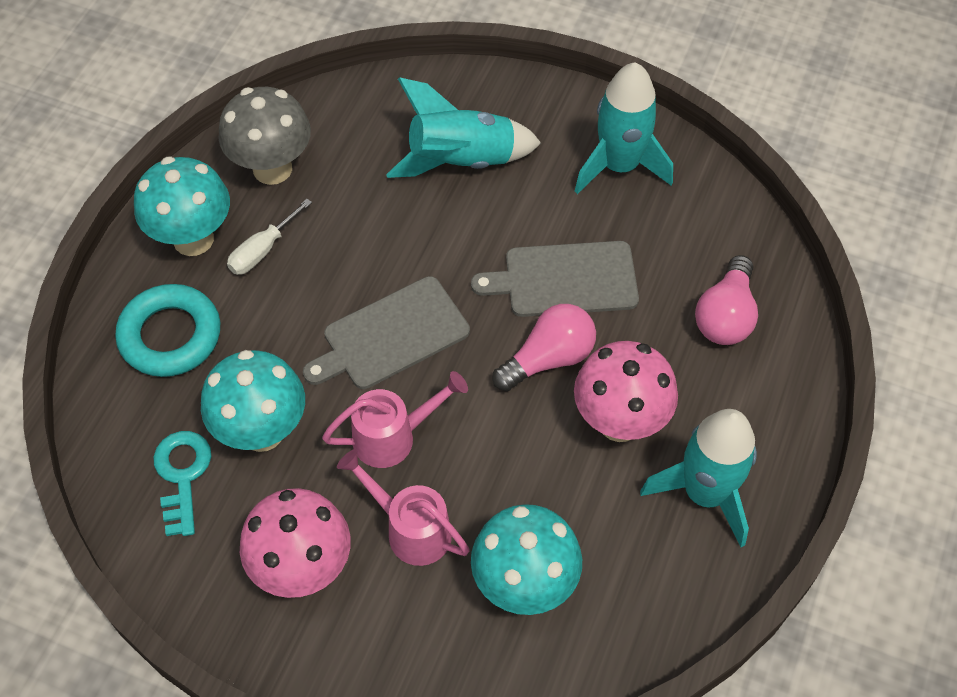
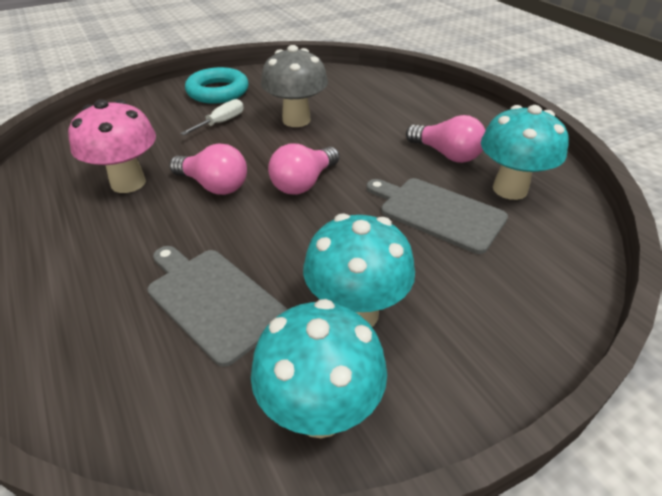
pink light bulb: 2 -> 3
pink mushroom: 2 -> 1
pink watering can: 2 -> 0
turquoise key: 1 -> 0
turquoise rocket: 3 -> 0

